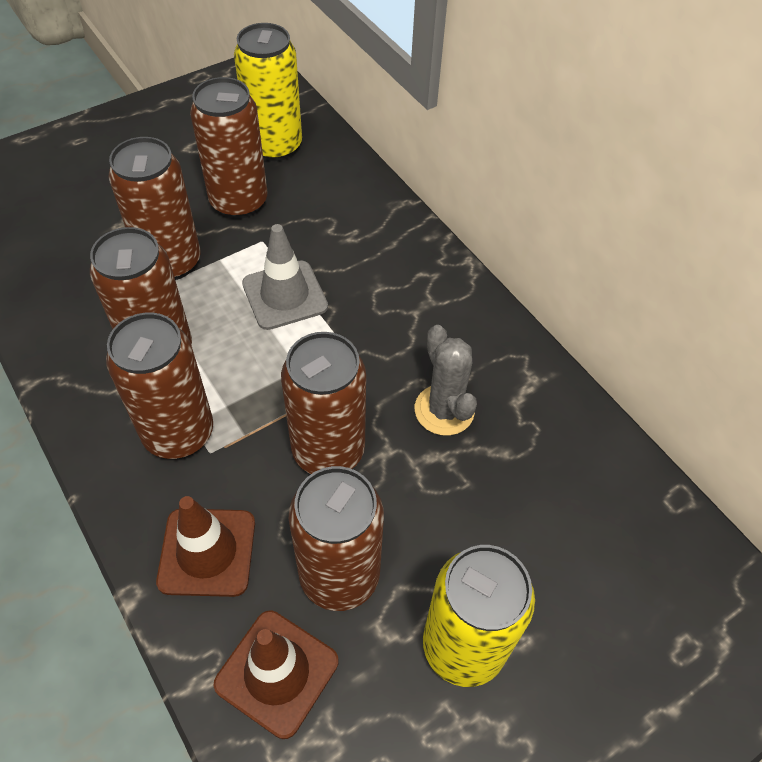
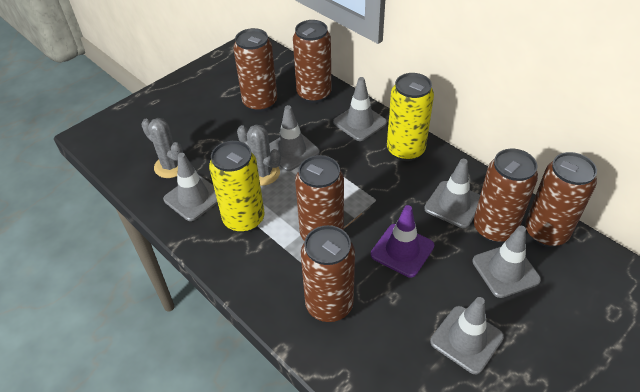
brown traffic cone: 2 -> 0
grey cactus: 1 -> 2
grey traffic cone: 1 -> 6
purple traffic cone: 0 -> 1

